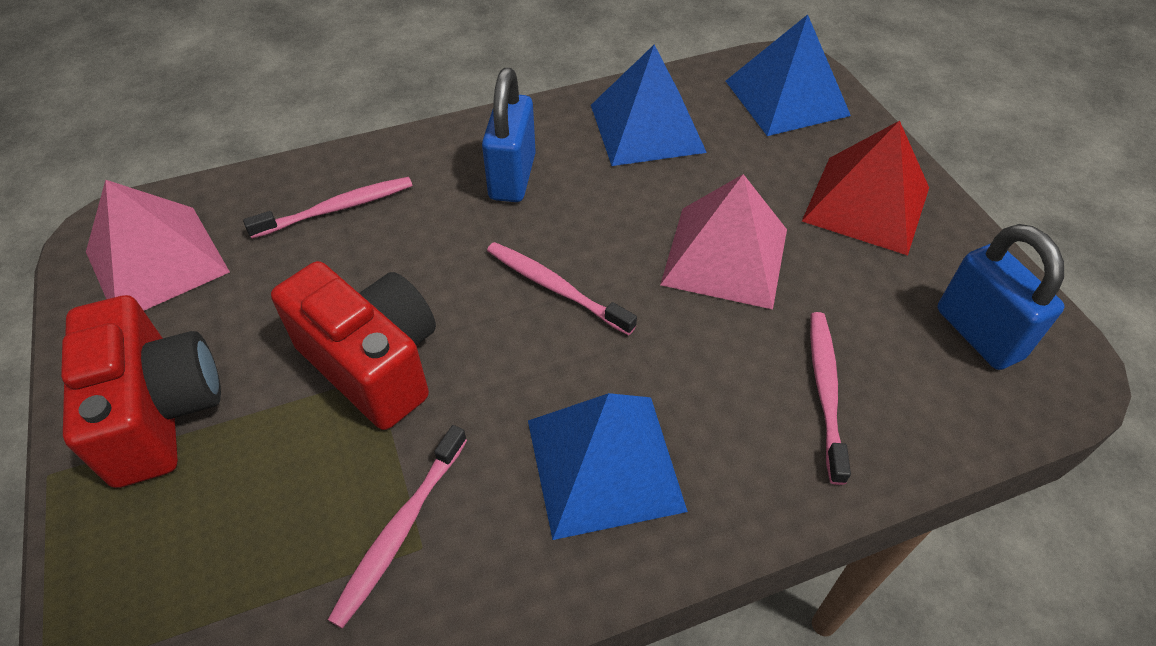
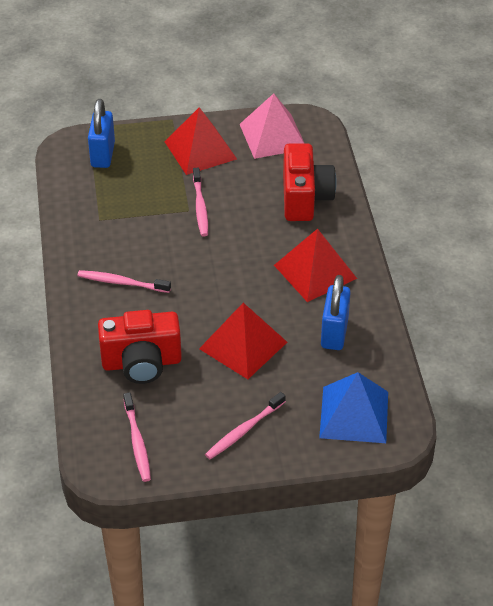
blue pyramid: 3 -> 1
pink pyramid: 2 -> 1
red pyramid: 1 -> 3

